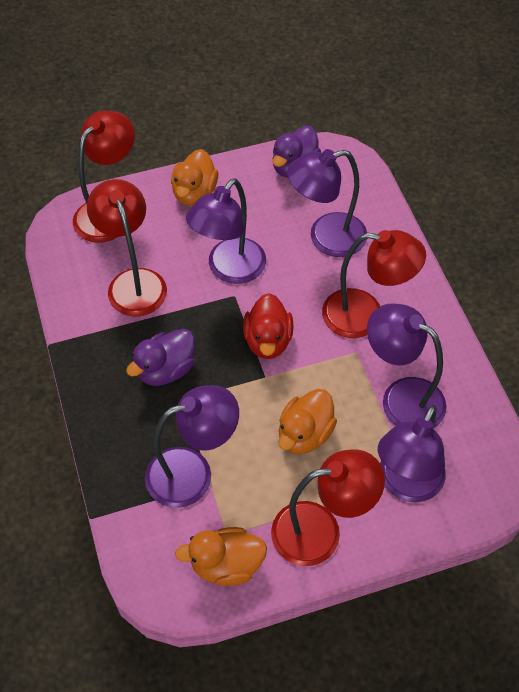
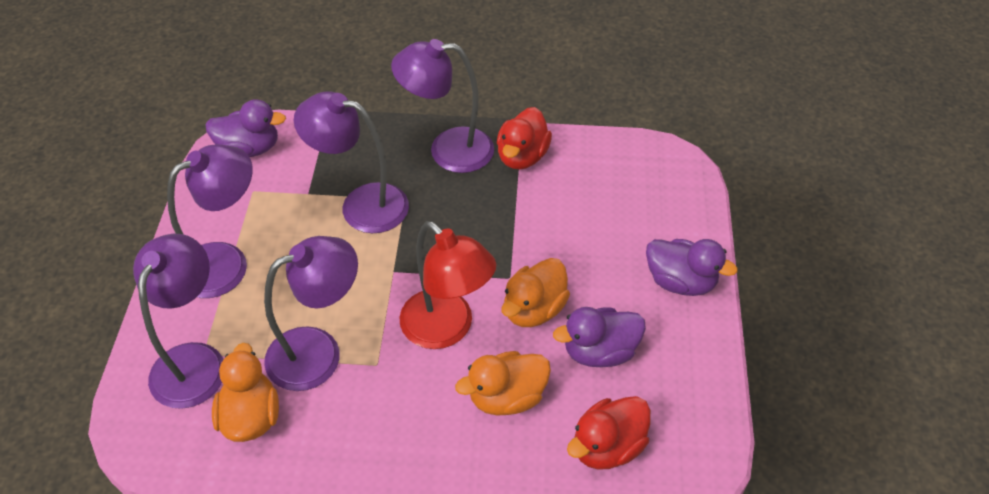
purple duck: 2 -> 3
red duck: 1 -> 2
red lamp: 4 -> 1

